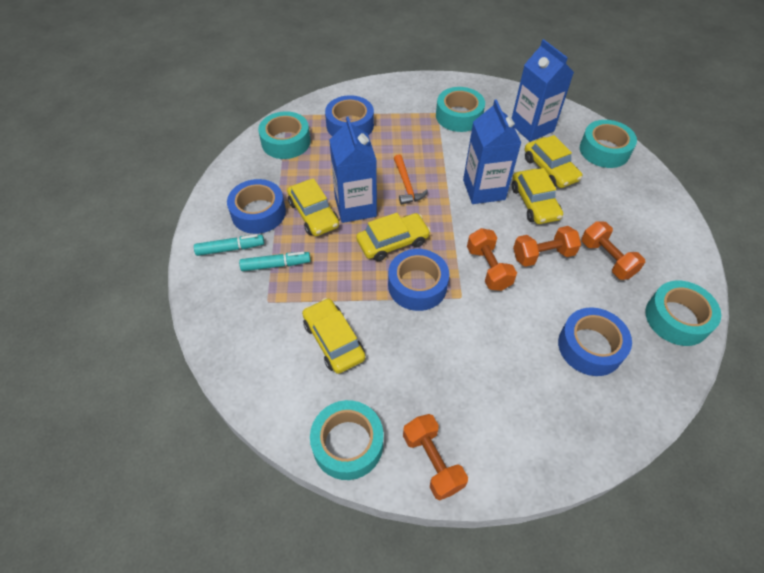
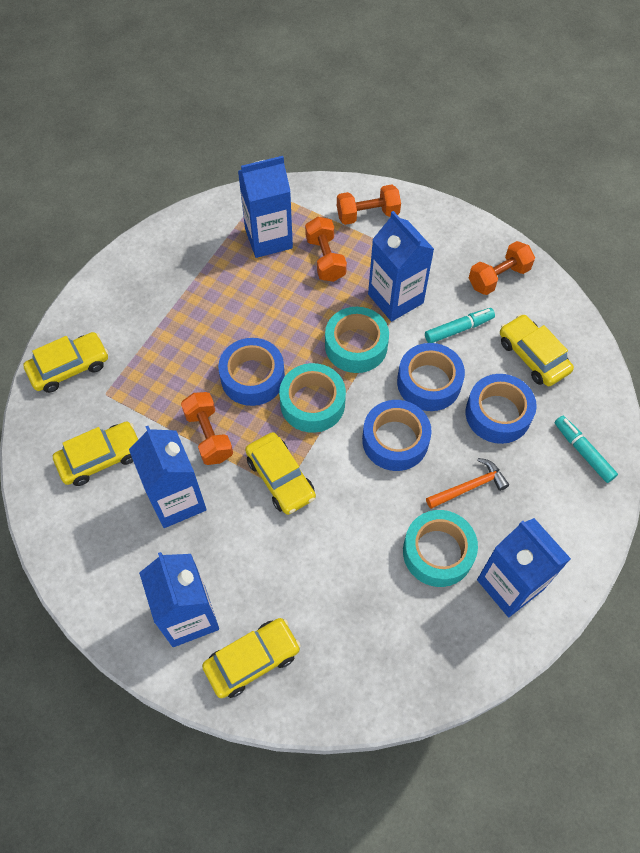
blue carton: 3 -> 5
turquoise tape: 5 -> 3

